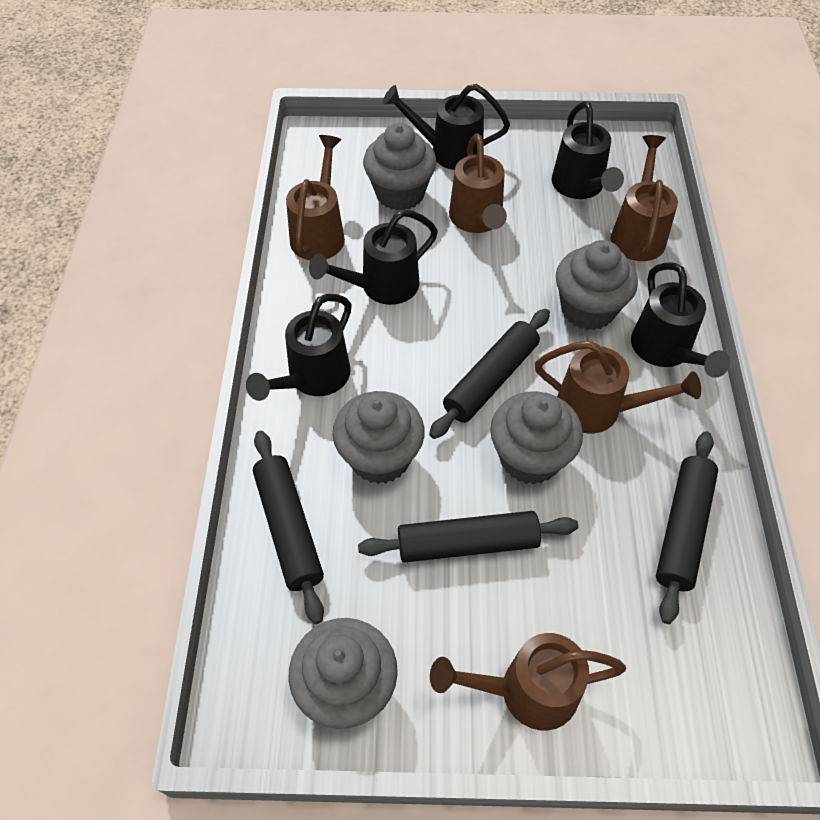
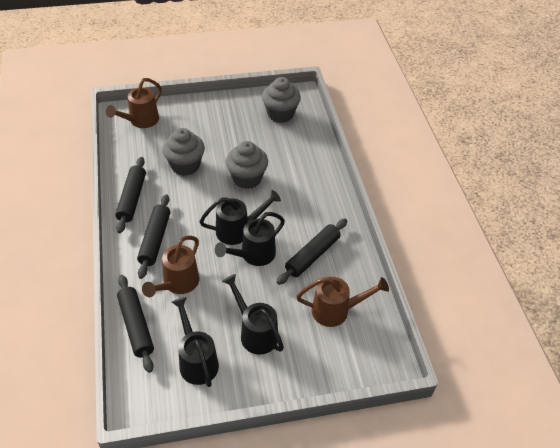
black watering can: 5 -> 4
brown watering can: 5 -> 3
grey cupcake: 5 -> 3

